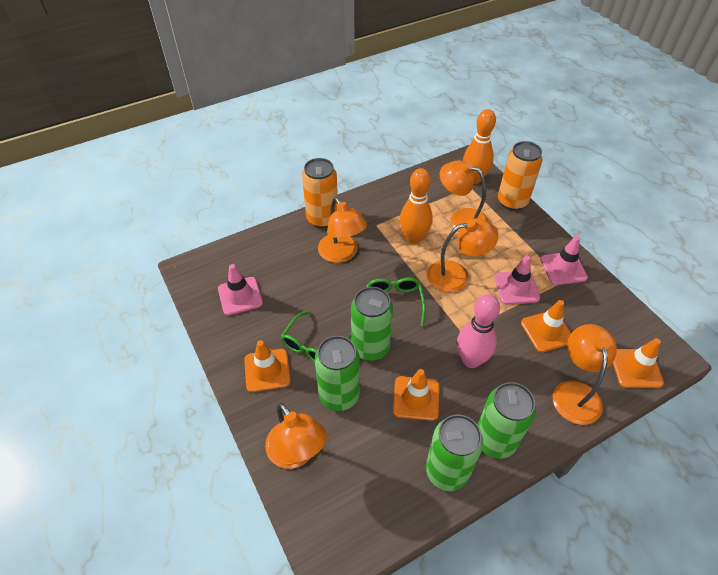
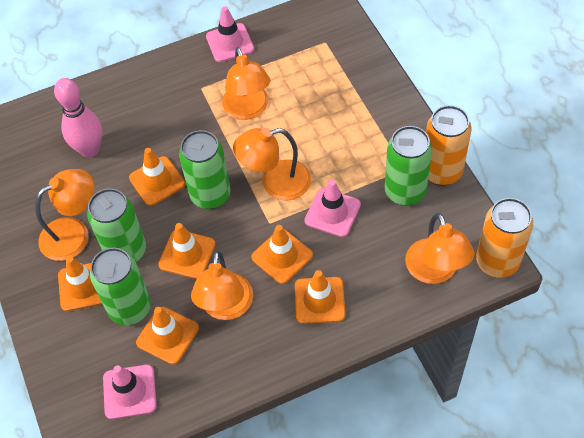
green glasses: 2 -> 0
orange bowling pin: 2 -> 0
orange traffic cone: 4 -> 6

